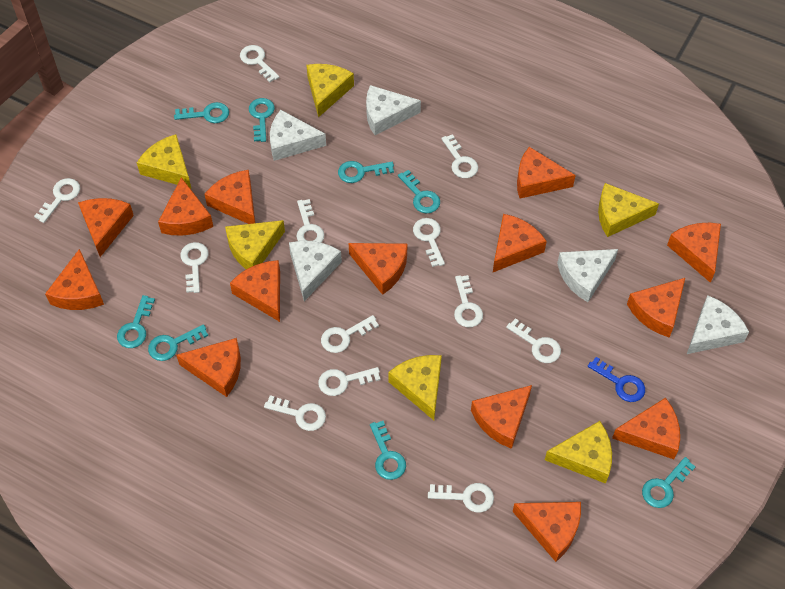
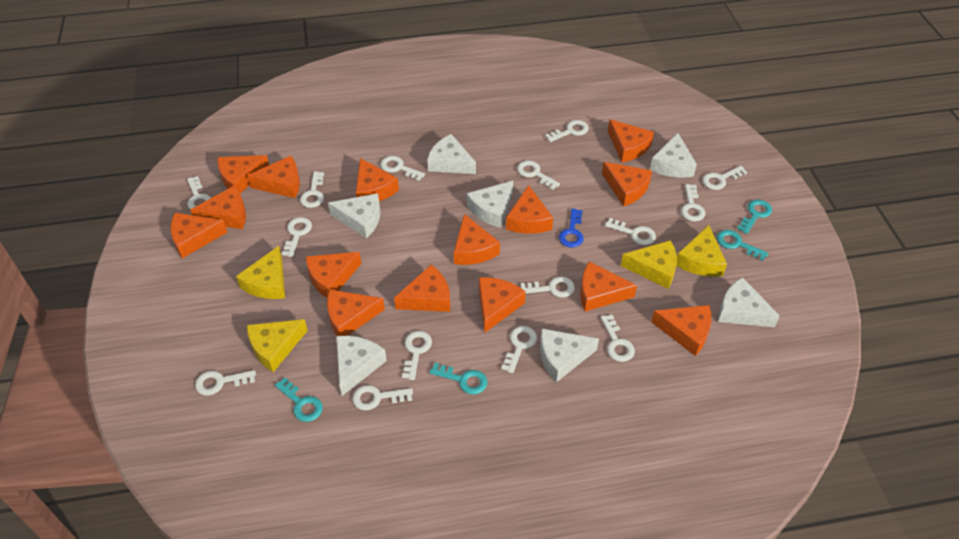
orange cheese: 14 -> 15
turquoise key: 8 -> 4
white cheese: 5 -> 7
white key: 12 -> 15
yellow cheese: 6 -> 4

